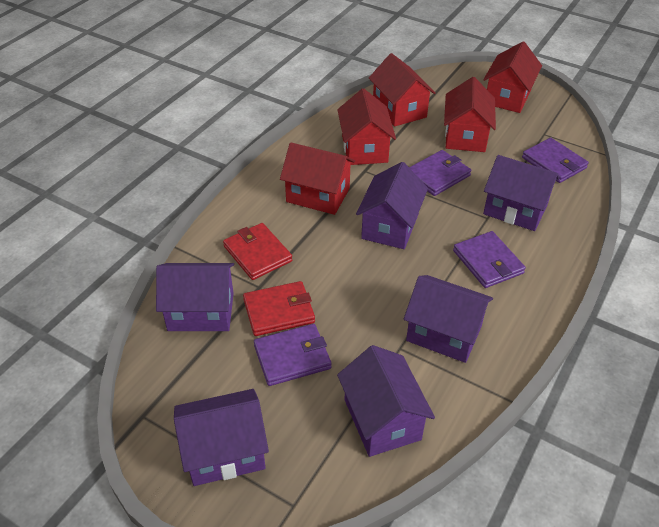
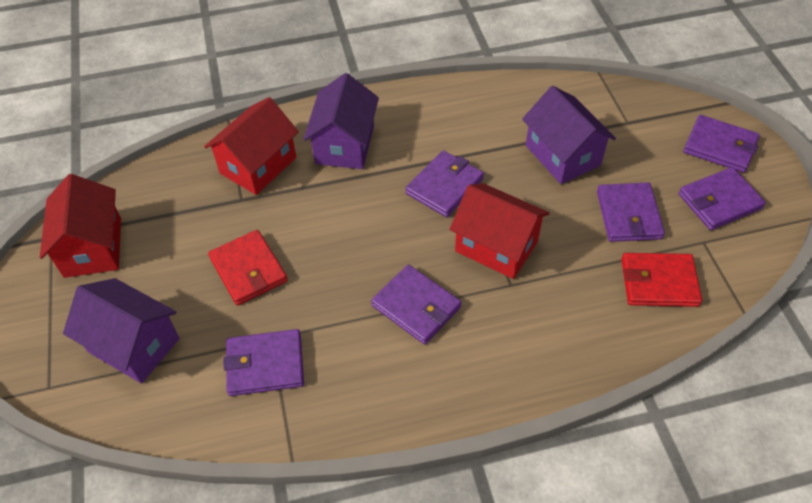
purple house: 6 -> 3
purple wallet: 4 -> 6
red house: 5 -> 3

